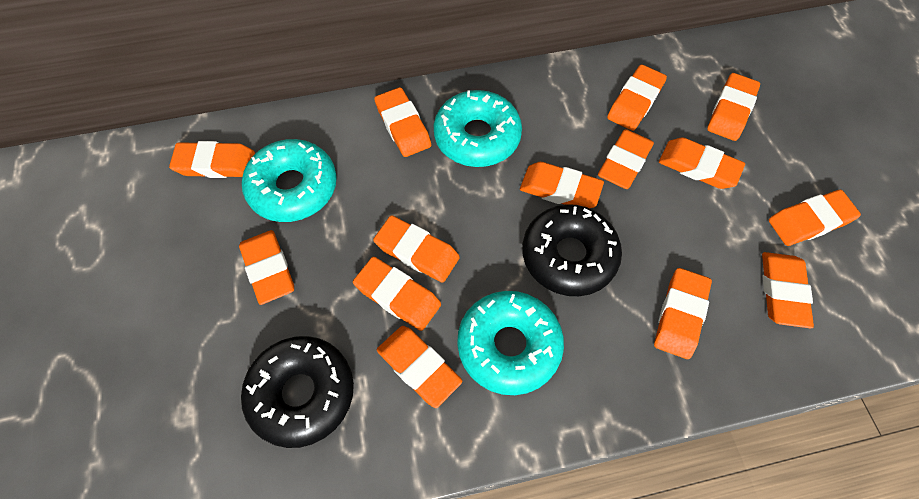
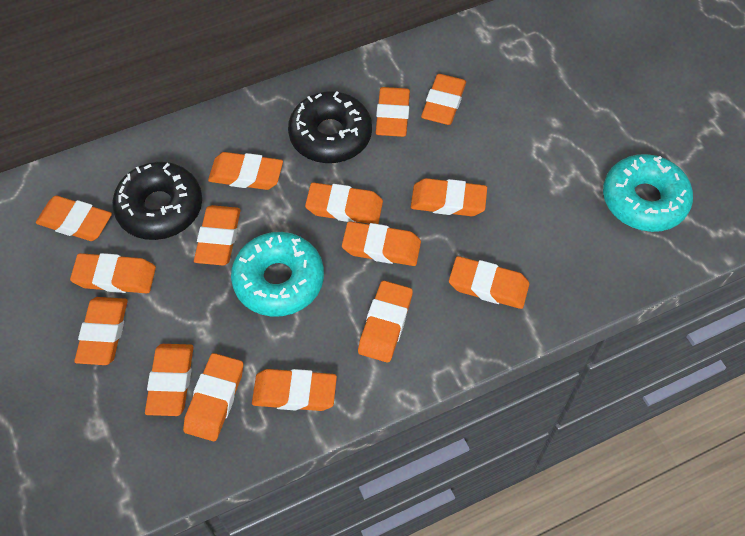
orange eraser: 14 -> 15
turquoise donut: 3 -> 2

